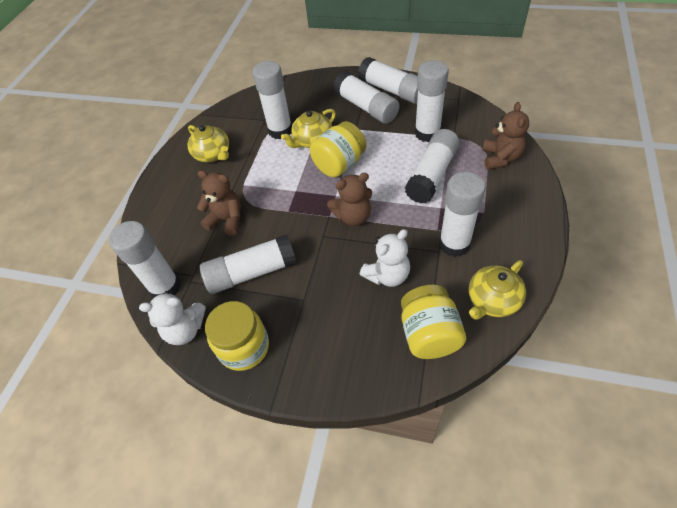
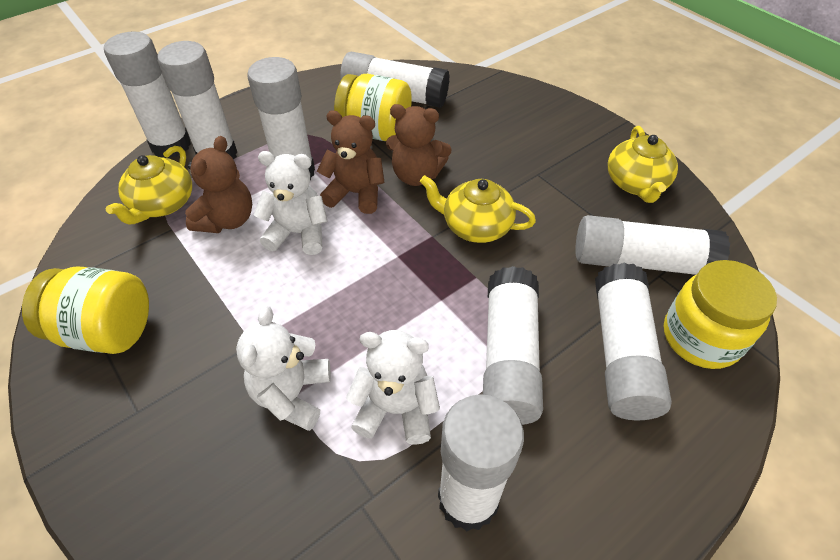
white teddy bear: 2 -> 3

